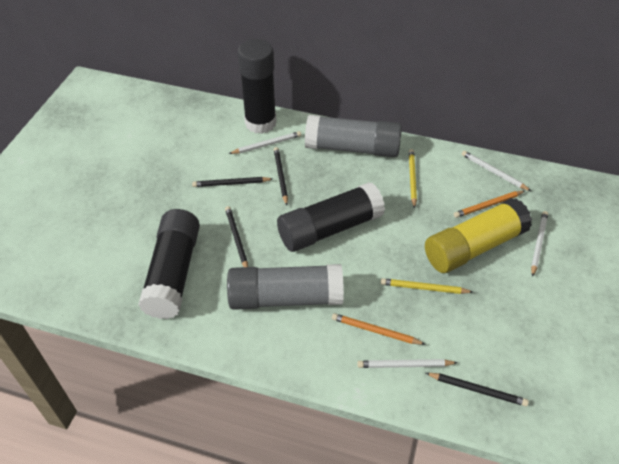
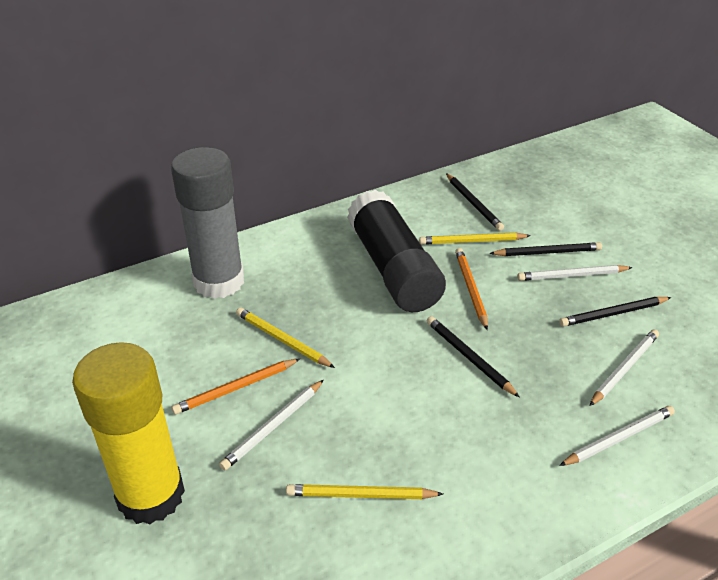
black glue stick: 3 -> 1
grey glue stick: 2 -> 1
yellow pencil: 2 -> 3

